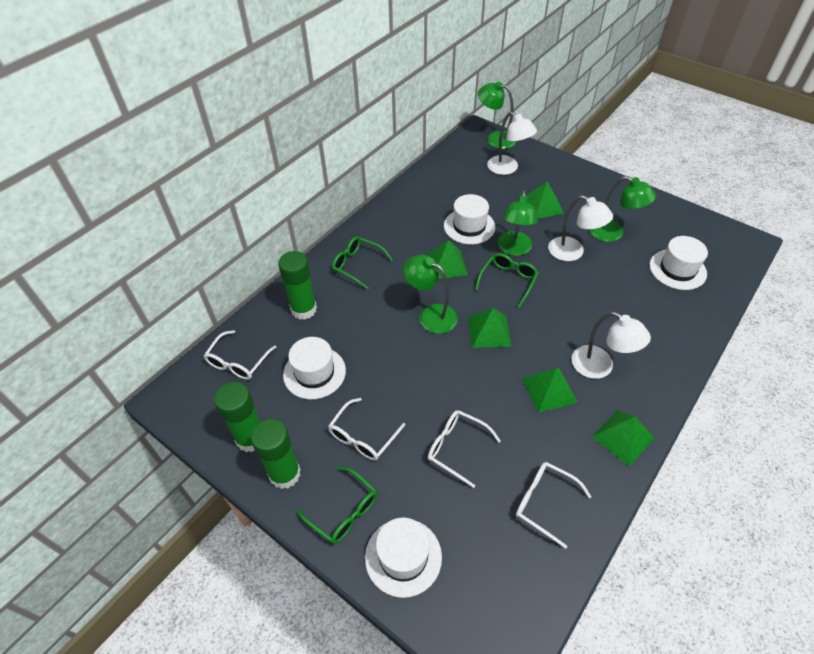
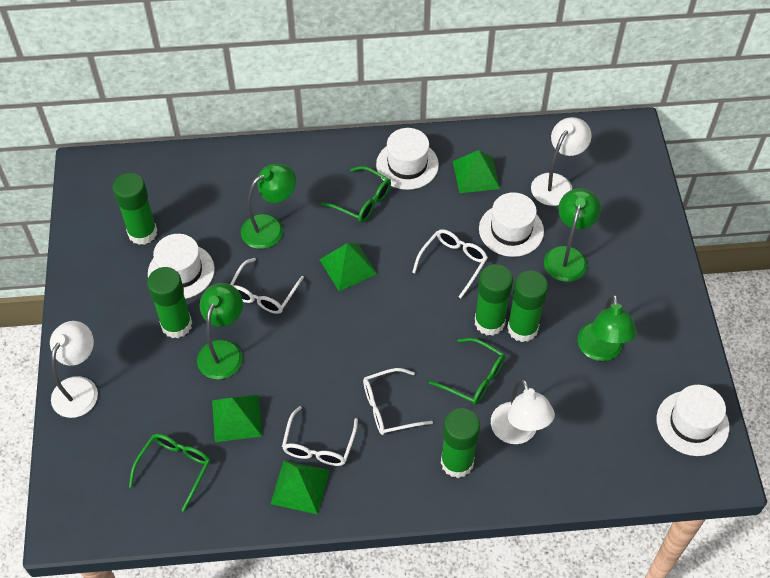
green glue stick: 3 -> 5
green pyramid: 5 -> 4

